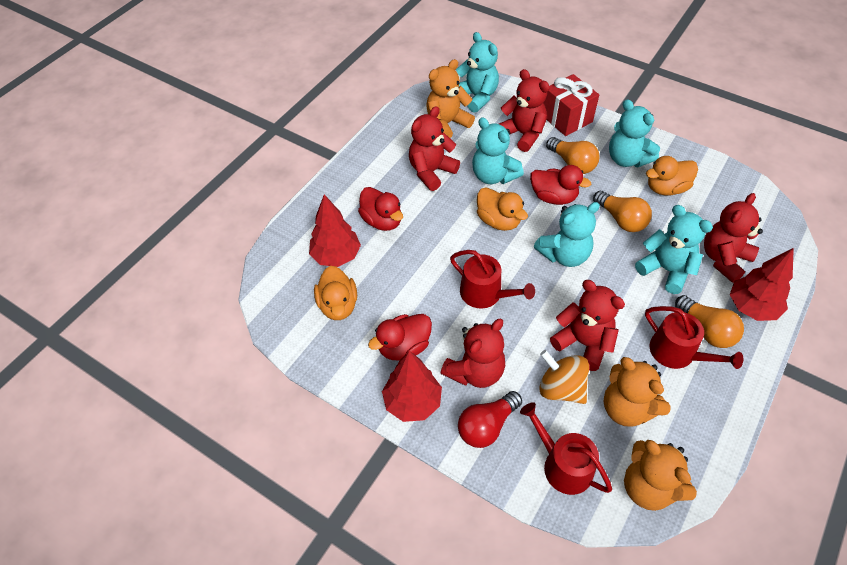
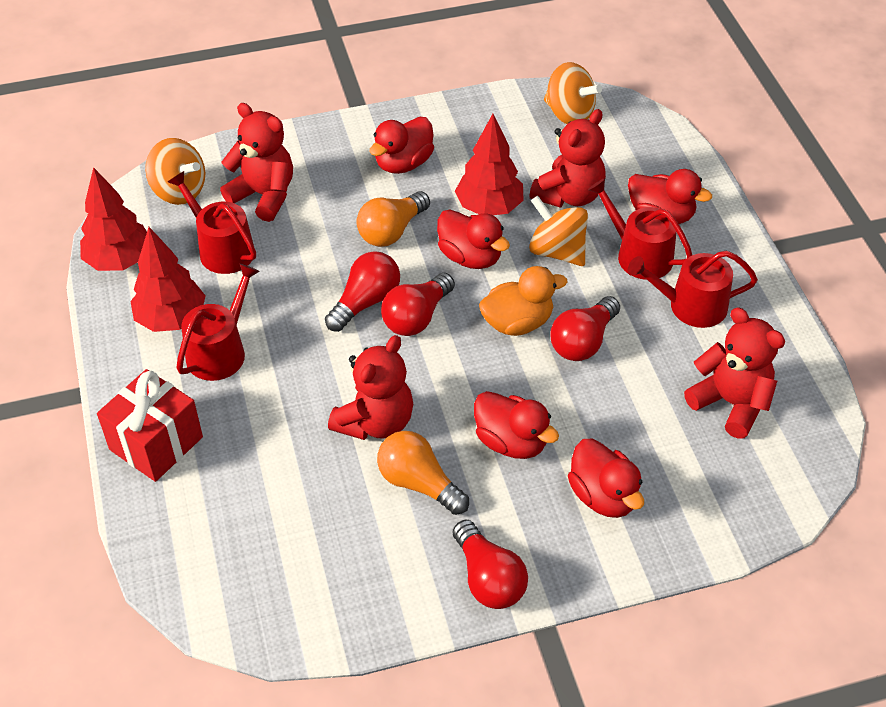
orange duck: 3 -> 1
orange light bulb: 3 -> 2
orange spinning top: 1 -> 3
orange teddy bear: 3 -> 0
red duck: 3 -> 5
red light bulb: 1 -> 4
red teddy bear: 5 -> 4
red watering can: 3 -> 4
turquoise teddy bear: 5 -> 0

